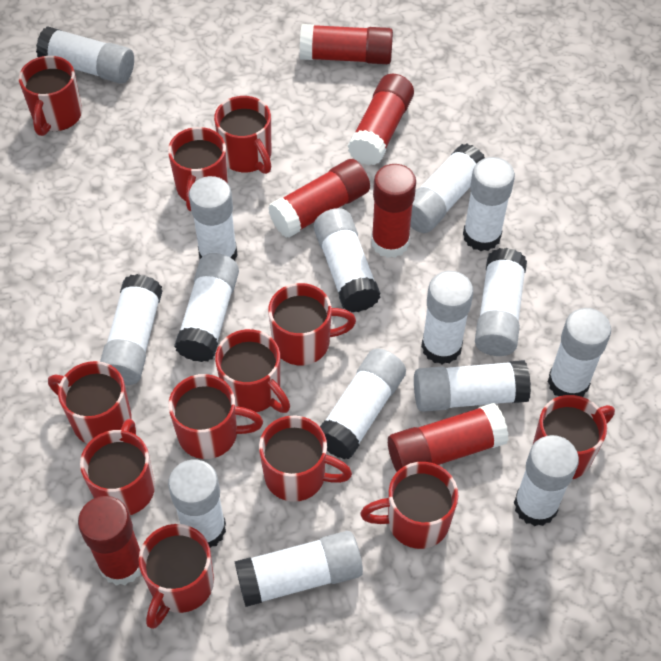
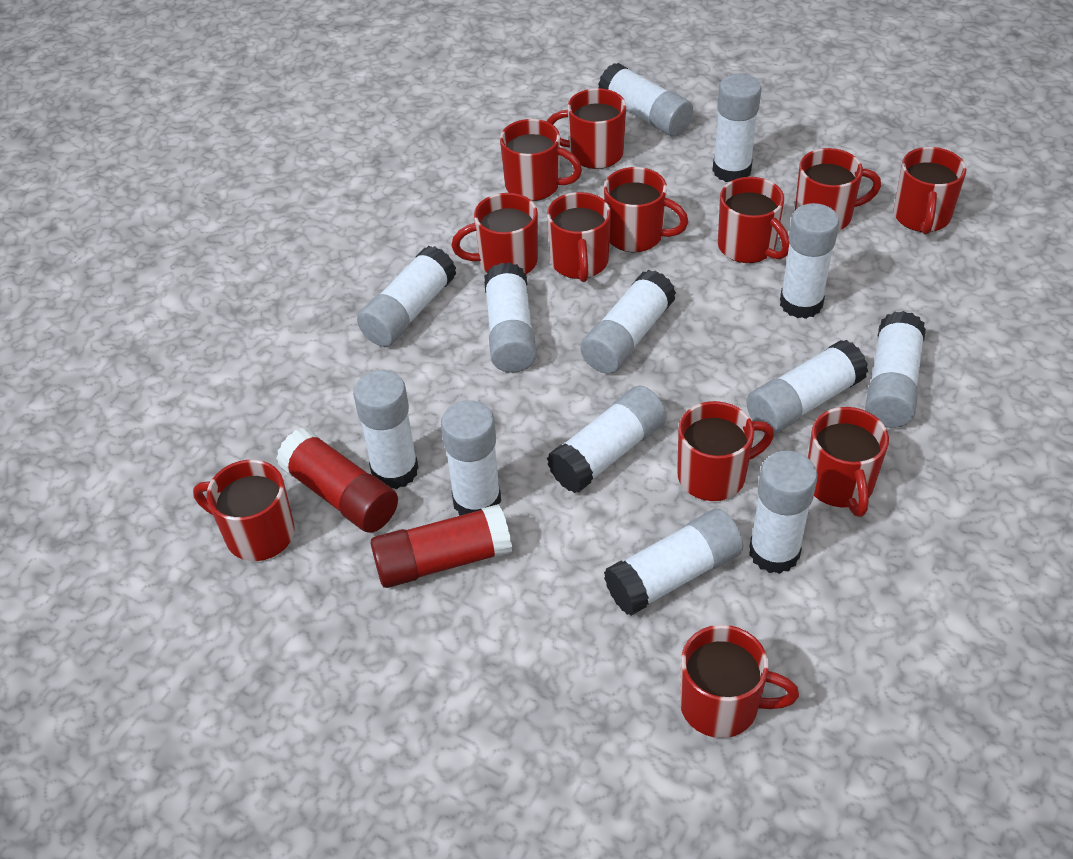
red glue stick: 6 -> 2
white glue stick: 15 -> 13

